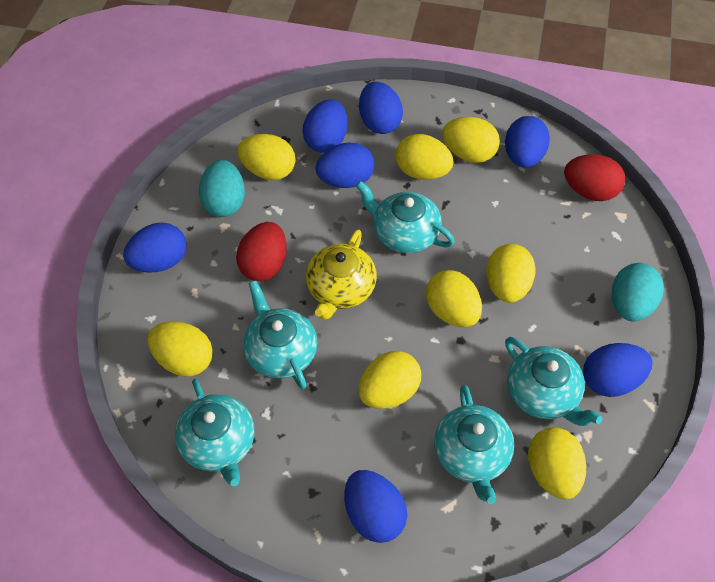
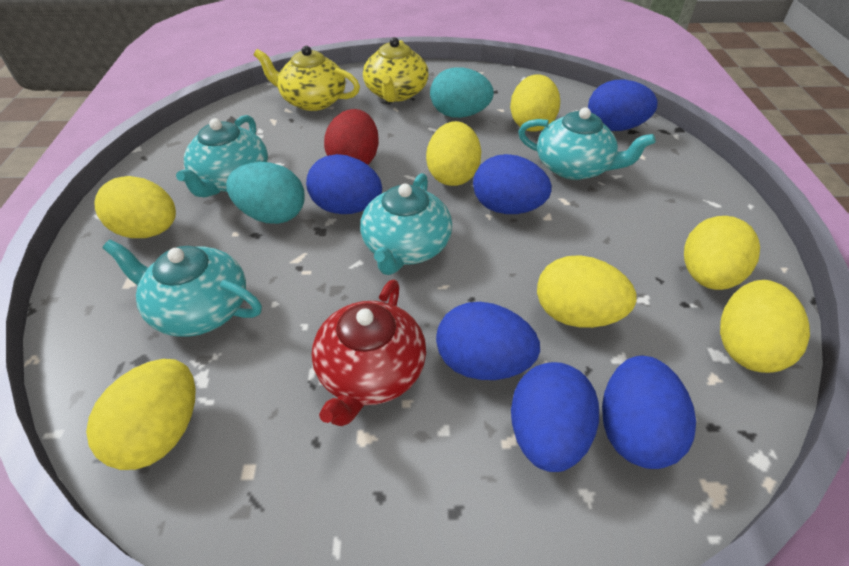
blue egg: 7 -> 6
red egg: 2 -> 1
red teapot: 0 -> 1
turquoise teapot: 5 -> 4
yellow egg: 8 -> 7
yellow teapot: 1 -> 2

